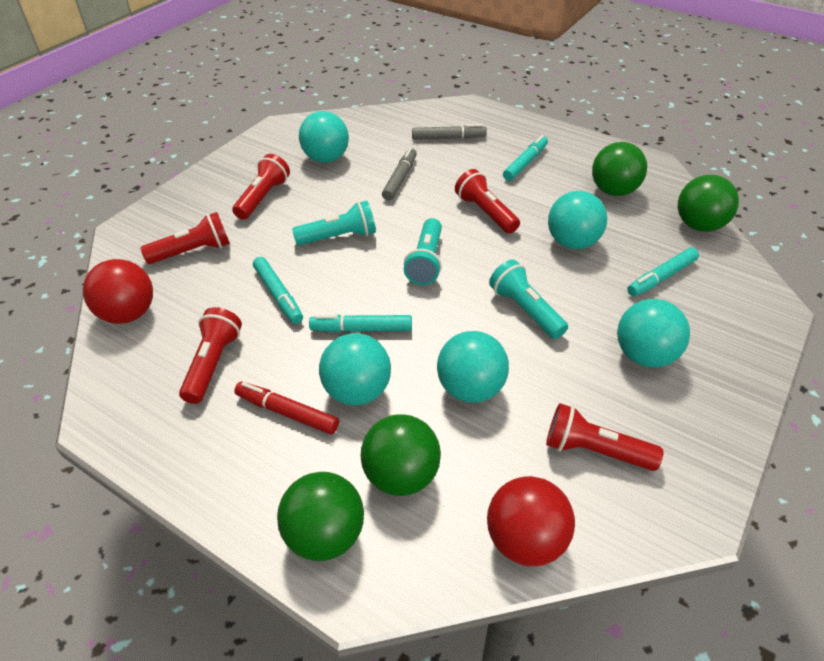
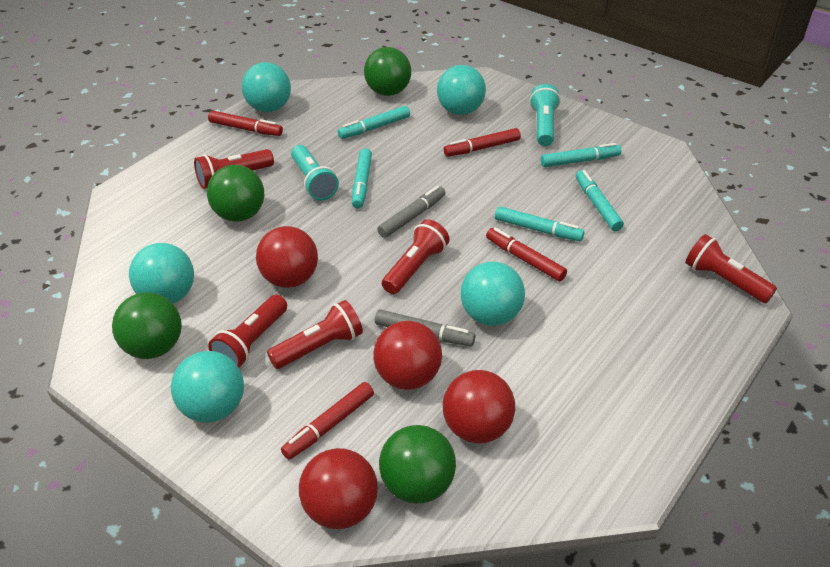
red ball: 2 -> 4
red marker: 1 -> 4
turquoise flashlight: 3 -> 2
turquoise marker: 4 -> 5

